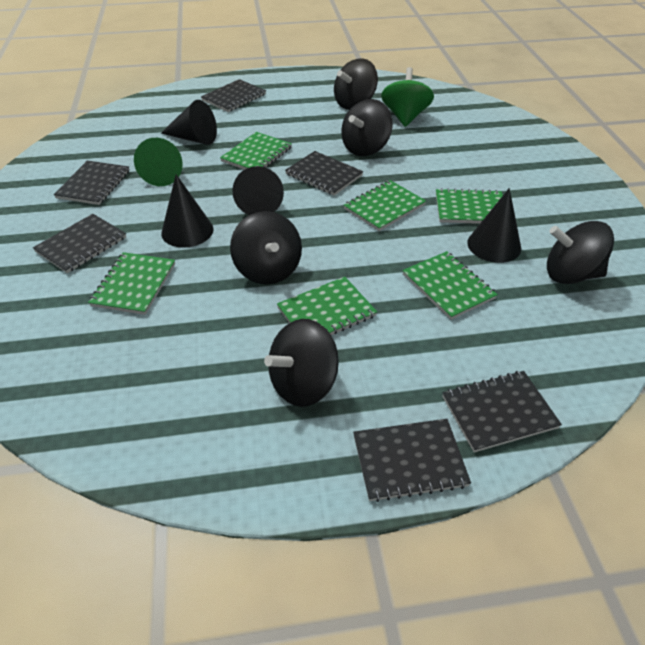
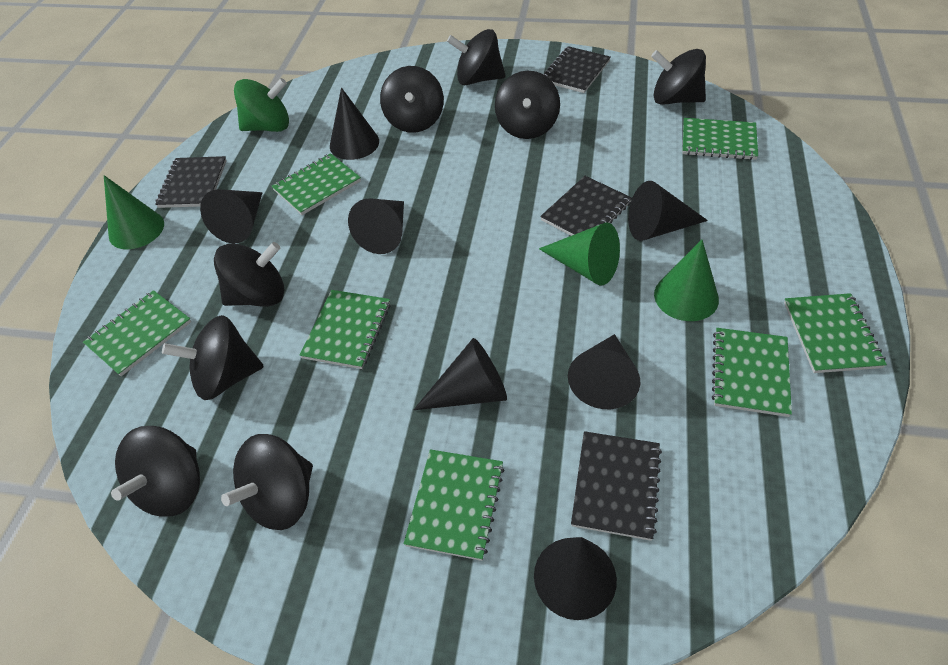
black cone: 4 -> 7
black notebook: 6 -> 4
black spinning top: 5 -> 8
green cone: 1 -> 3
green notebook: 6 -> 7

